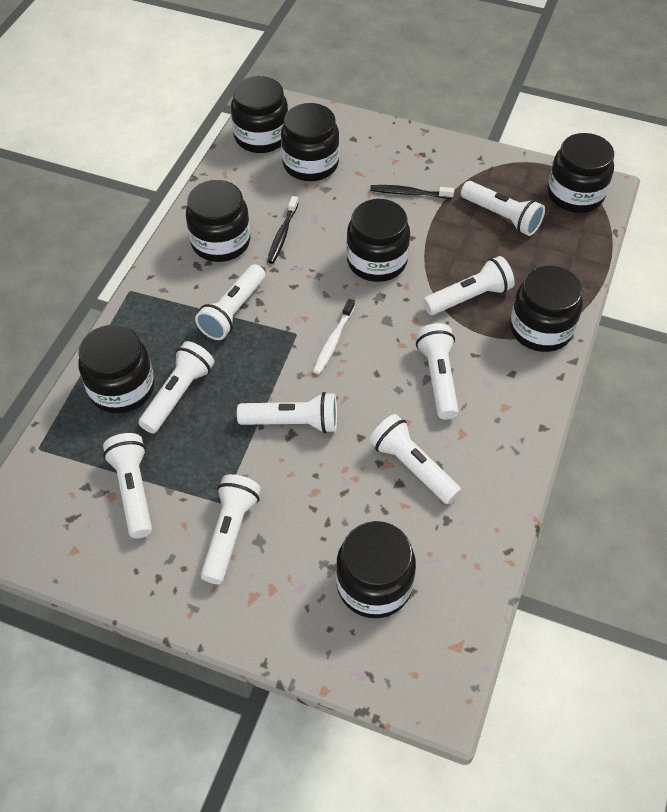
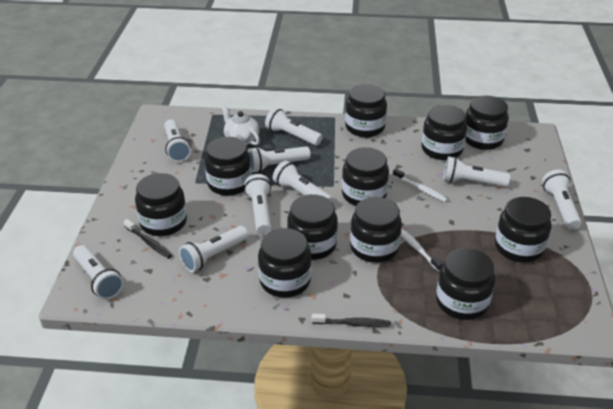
black jar: 8 -> 11
white teapot: 0 -> 1
white toothbrush: 1 -> 2

